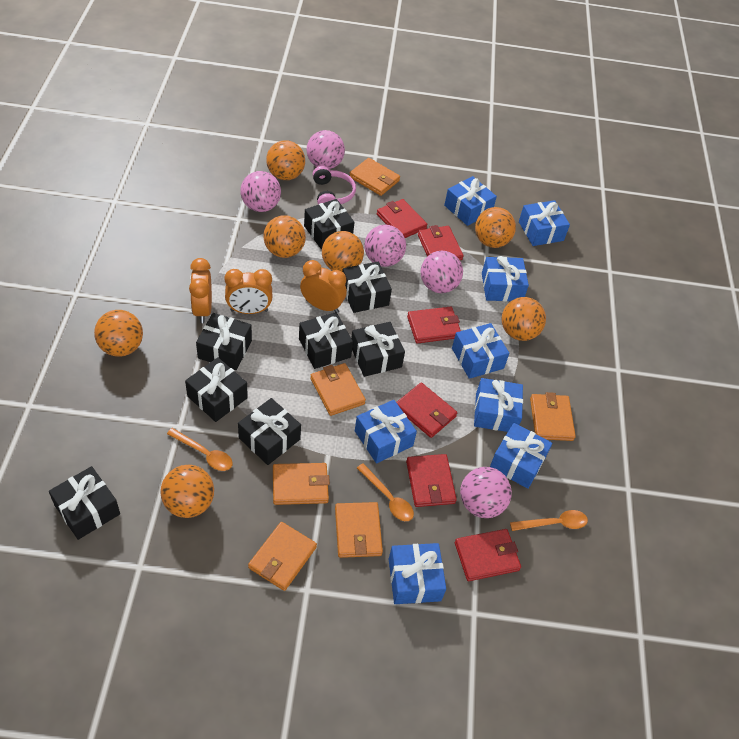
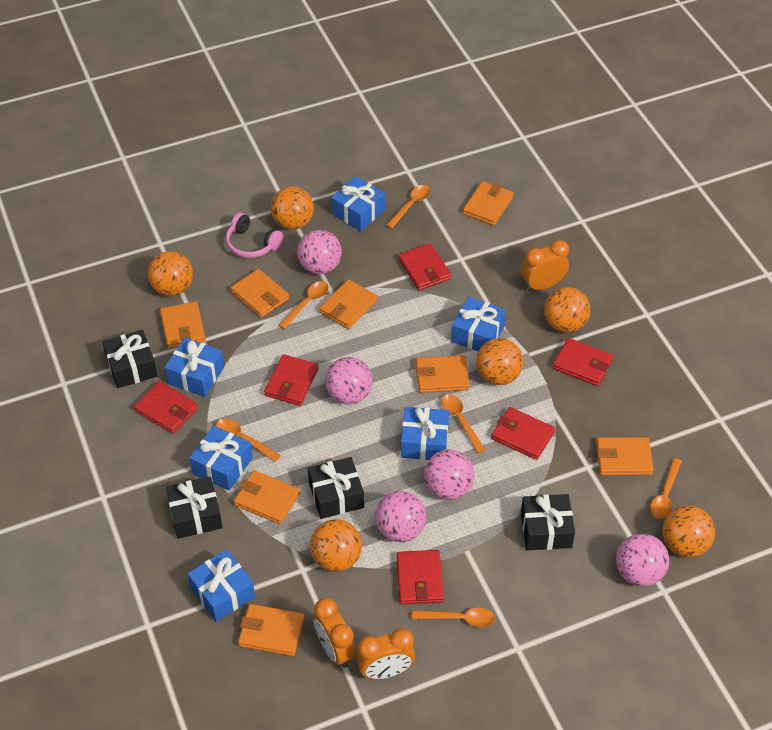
black gift: 8 -> 4
blue gift: 8 -> 6
orange ball: 7 -> 6
orange spoon: 3 -> 6
orange wallet: 6 -> 8

